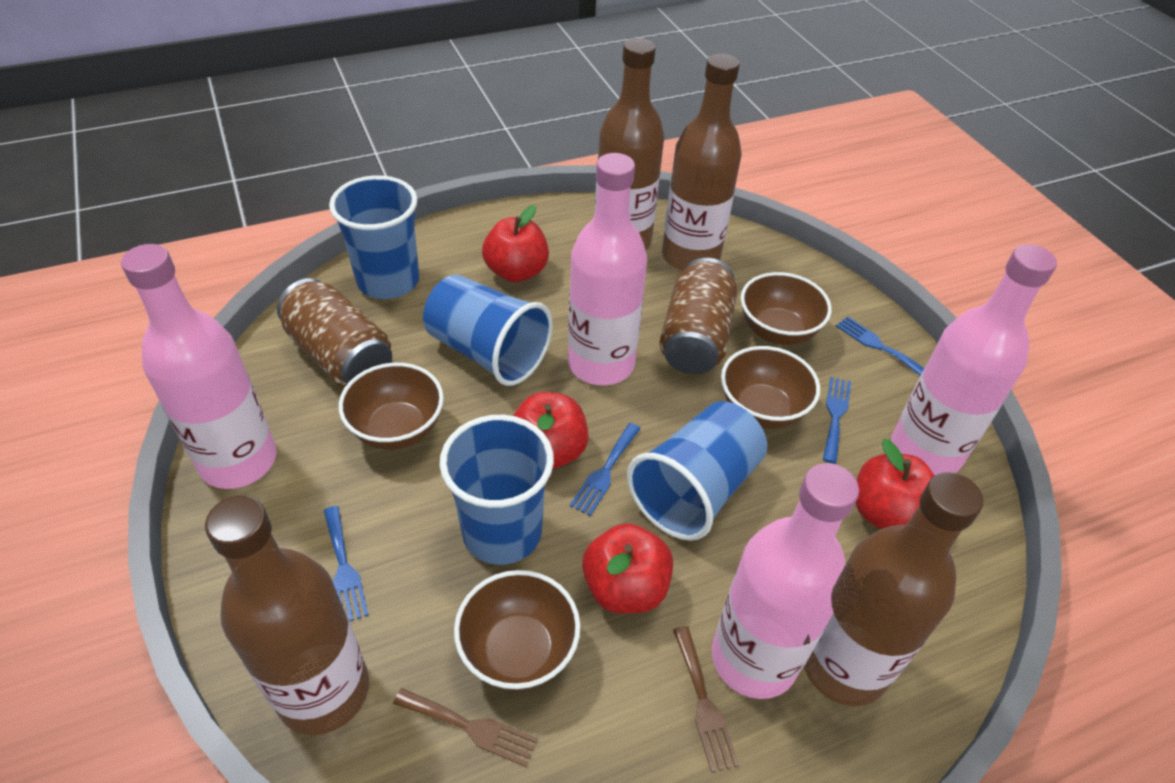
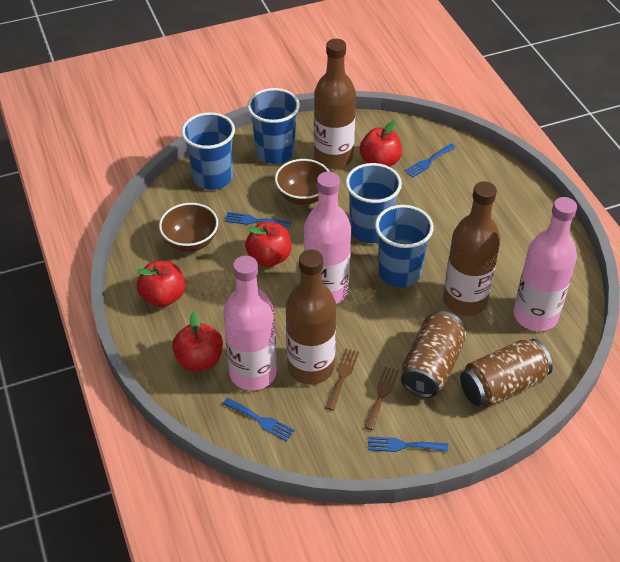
brown bottle: 4 -> 3
brown bowl: 4 -> 2
pink bottle: 4 -> 3

